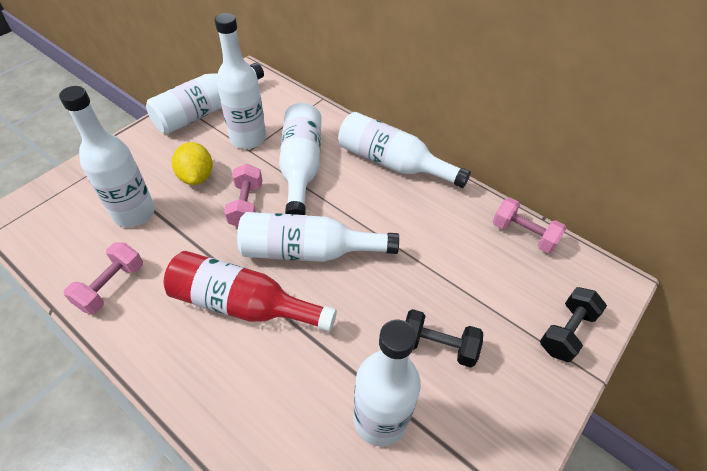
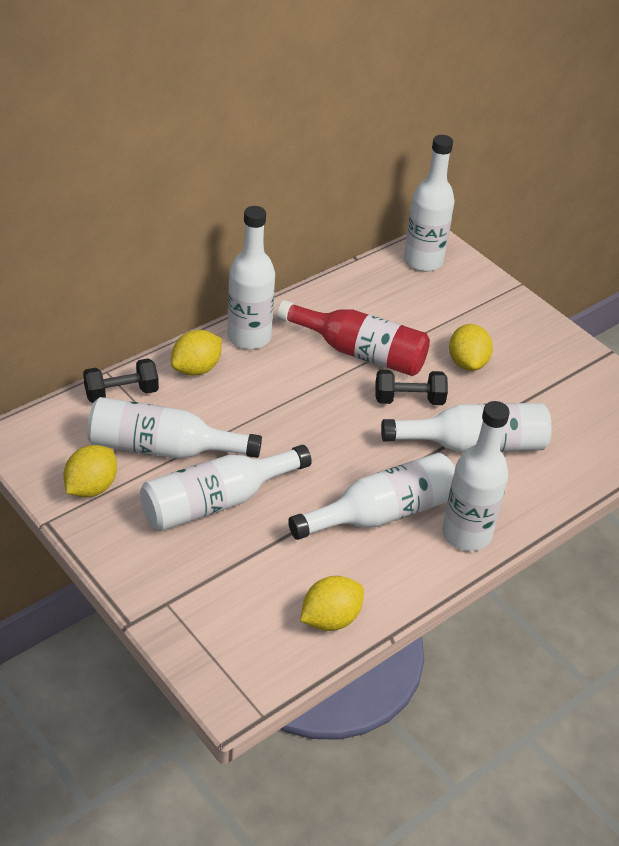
pink dumbbell: 3 -> 0
yellow lemon: 1 -> 4

